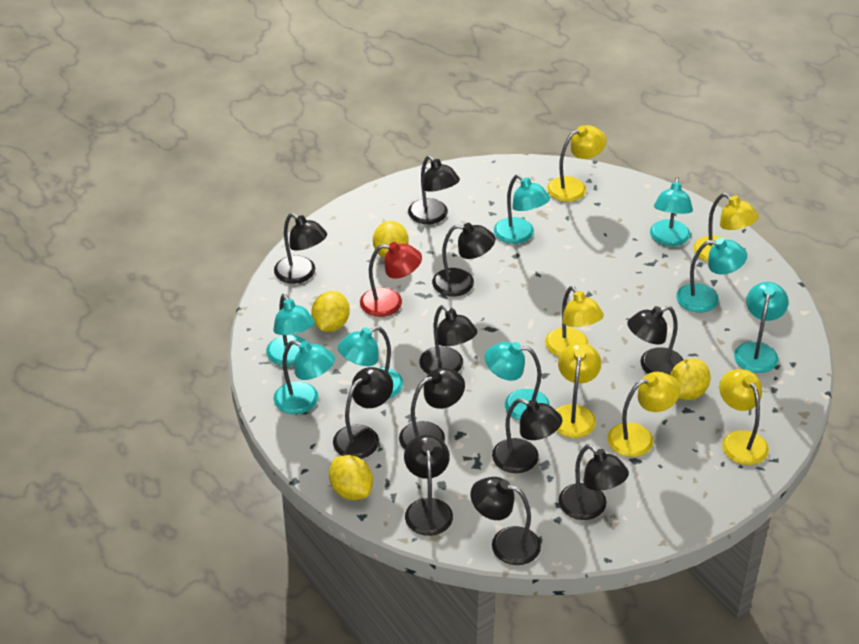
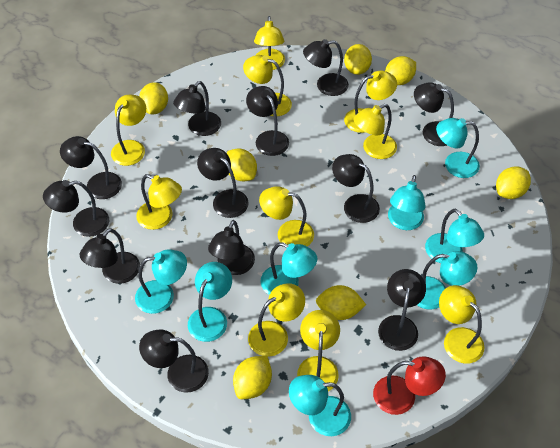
black lamp: 11 -> 12
yellow lamp: 6 -> 10
yellow lemon: 4 -> 7

